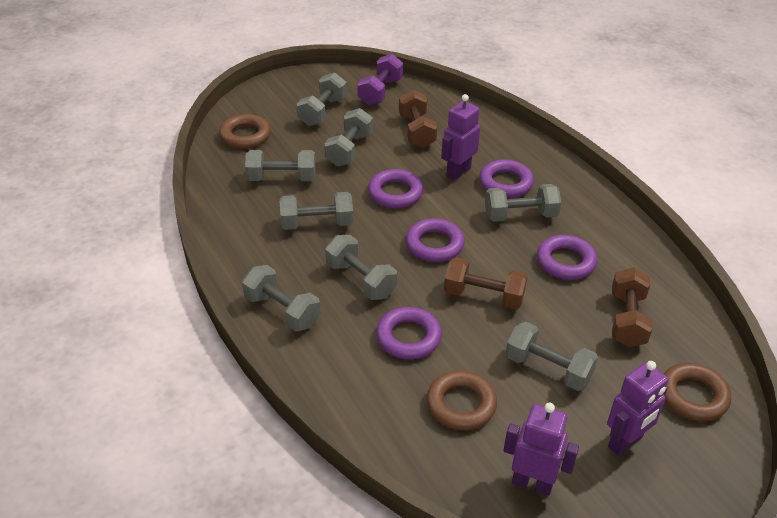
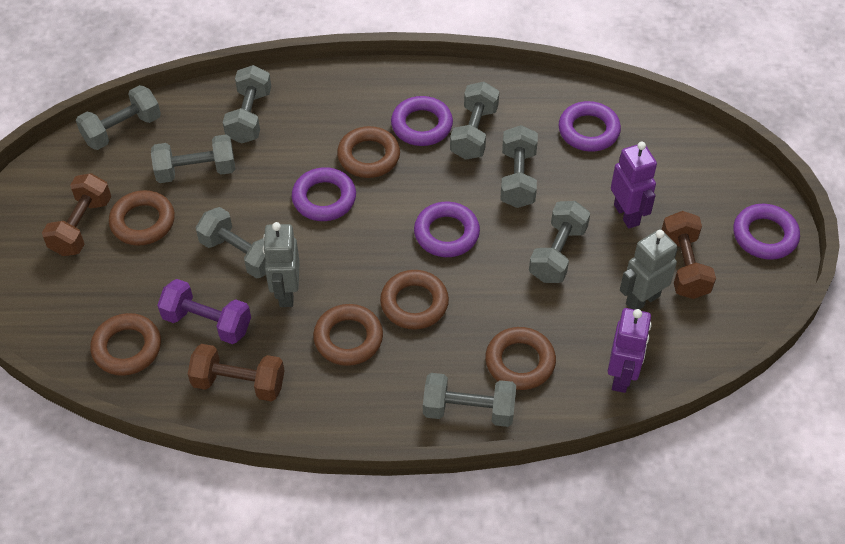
brown ring: 3 -> 6
grey robot: 0 -> 2
purple robot: 3 -> 2

